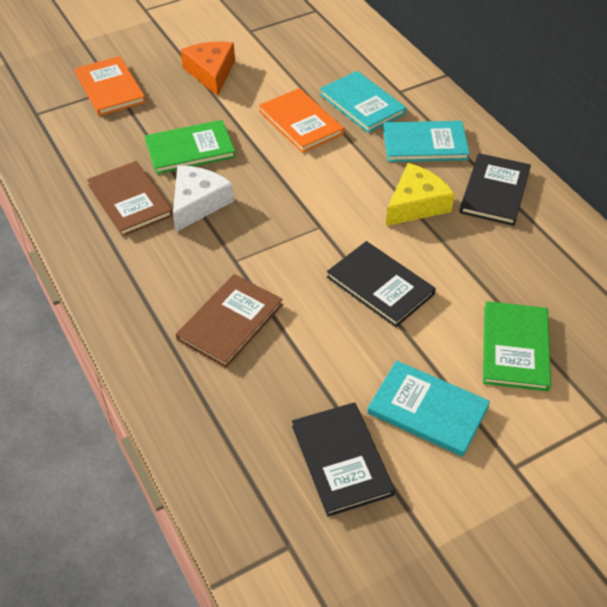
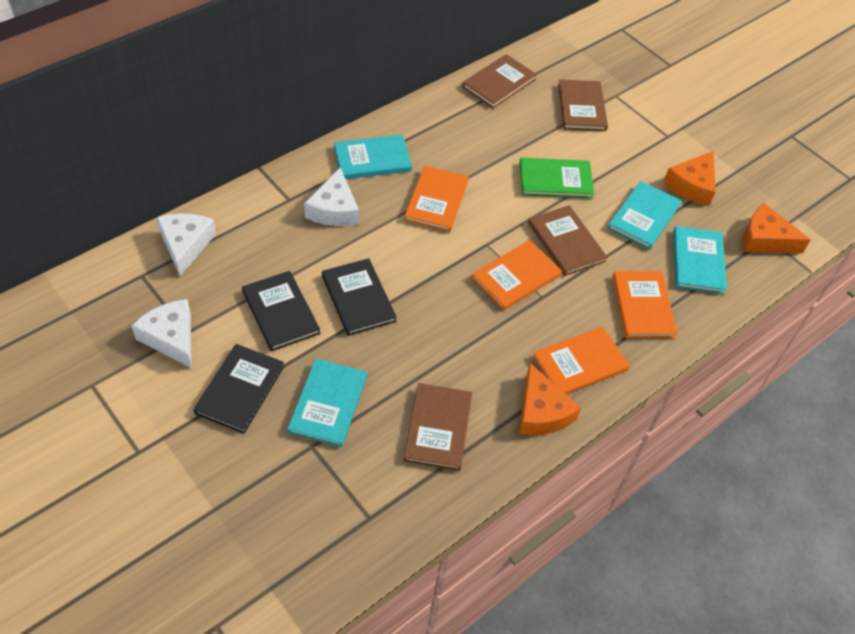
brown book: 2 -> 4
green book: 2 -> 1
orange book: 2 -> 4
orange cheese: 1 -> 3
turquoise book: 3 -> 4
white cheese: 1 -> 3
yellow cheese: 1 -> 0

